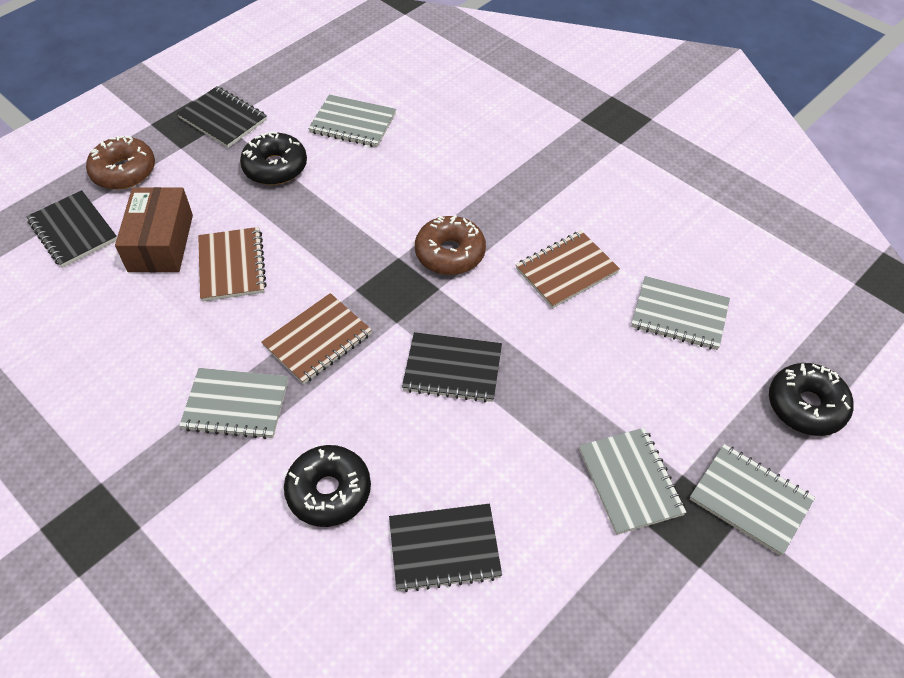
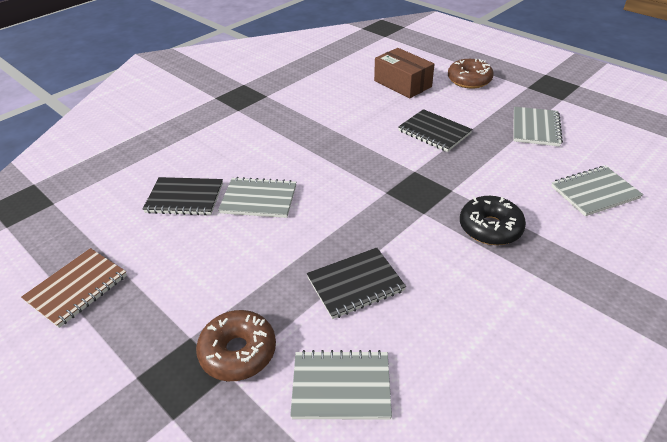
black donut: 3 -> 1
black notebook: 4 -> 3
brown notebook: 3 -> 1
grey notebook: 5 -> 4

